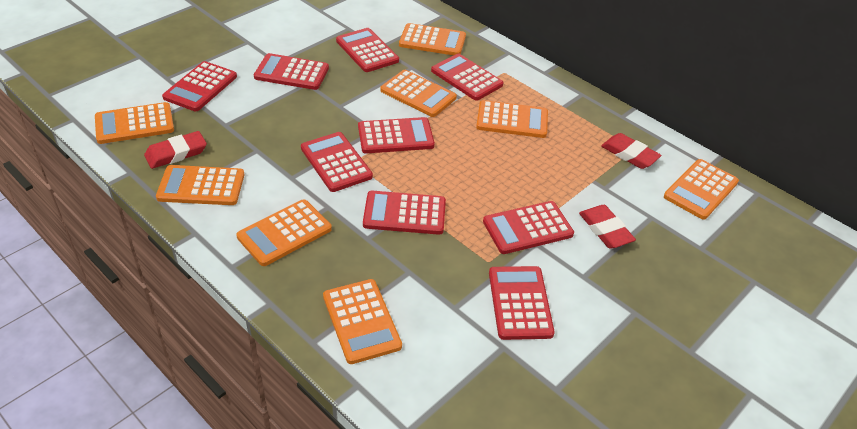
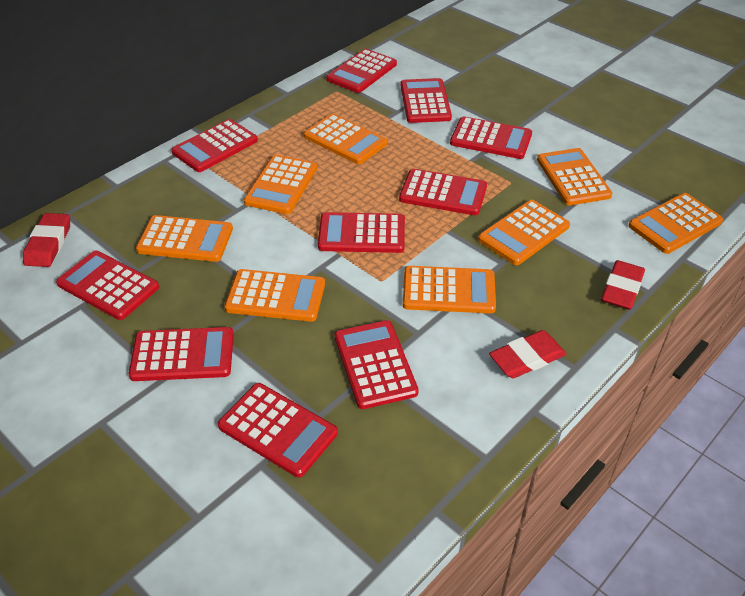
red calculator: 9 -> 10

